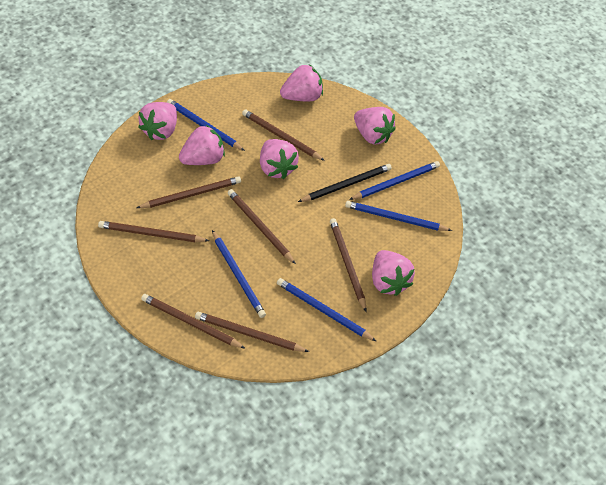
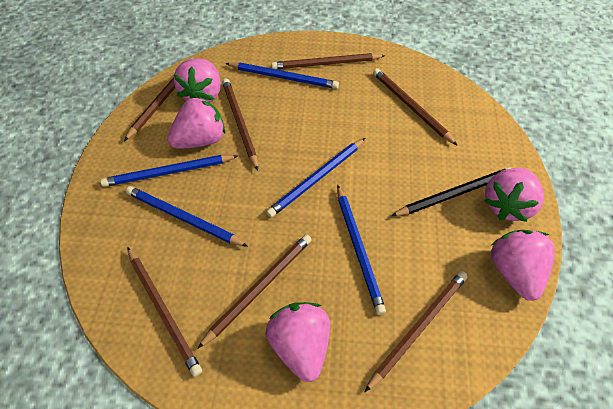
pink strawberry: 6 -> 5

